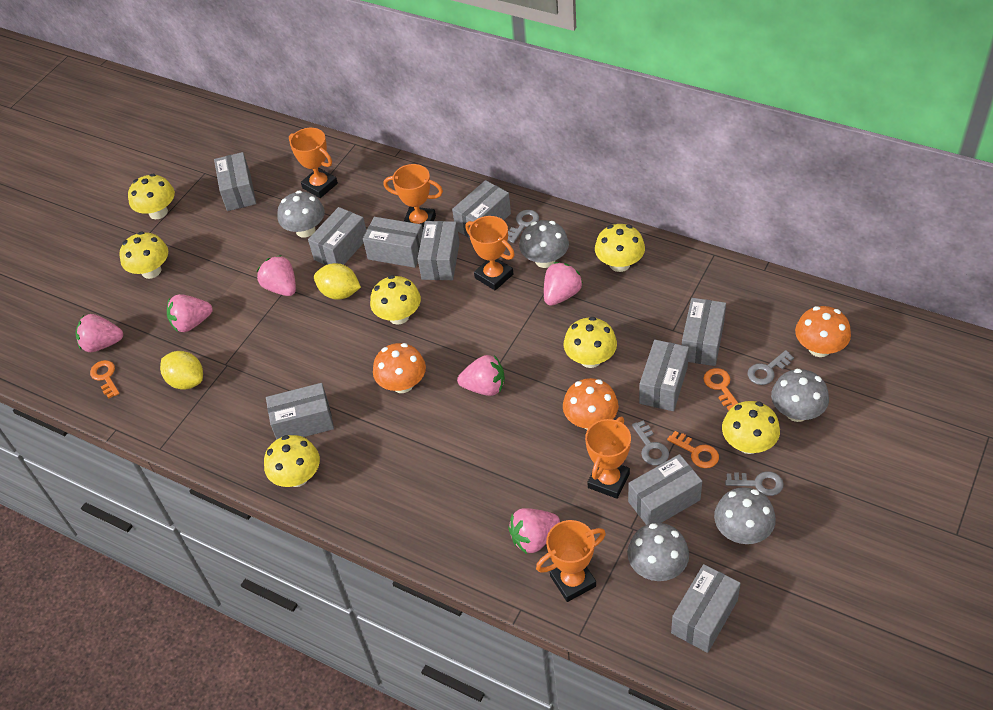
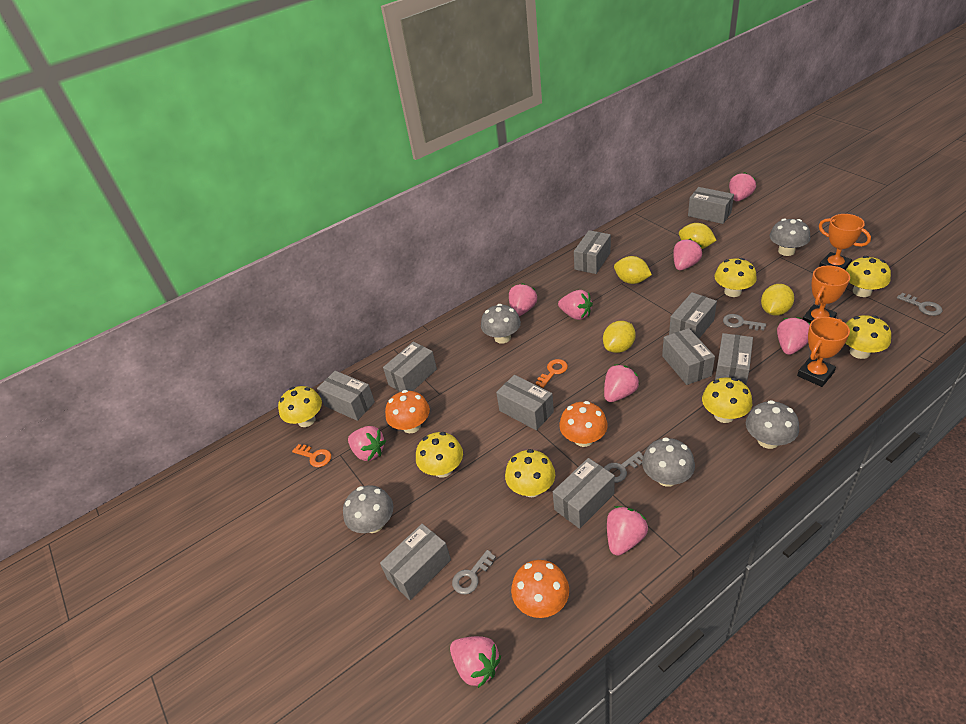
orange key: 3 -> 2
orange trophy: 5 -> 3
pink strawberry: 6 -> 9
yellow lemon: 2 -> 4

